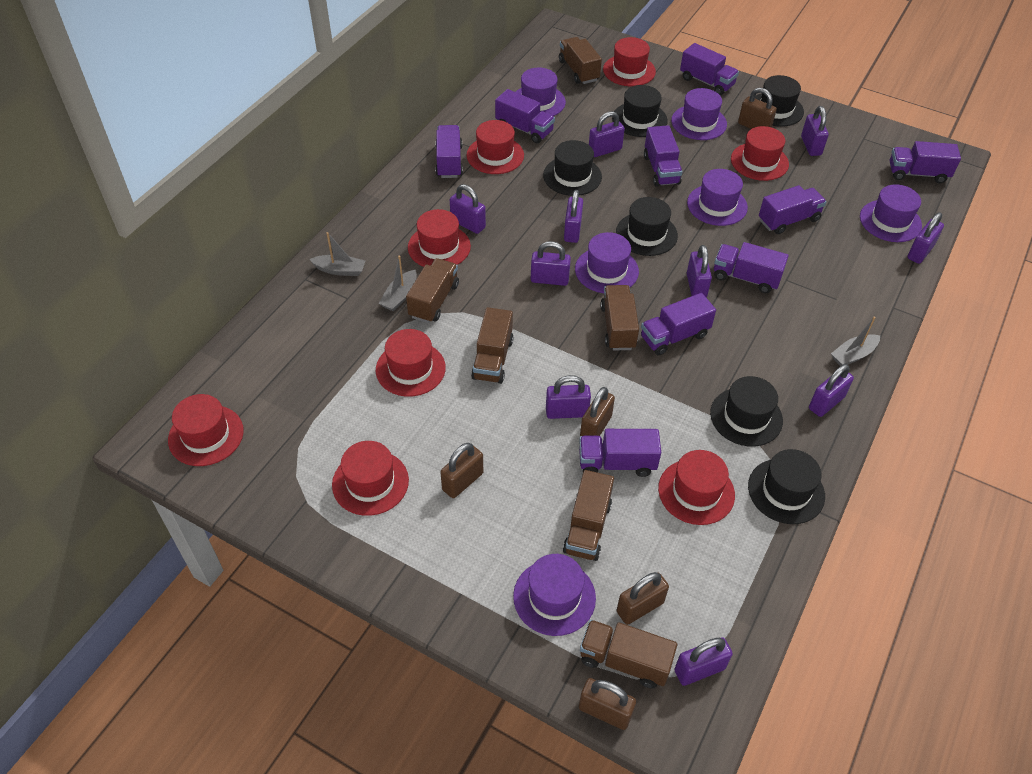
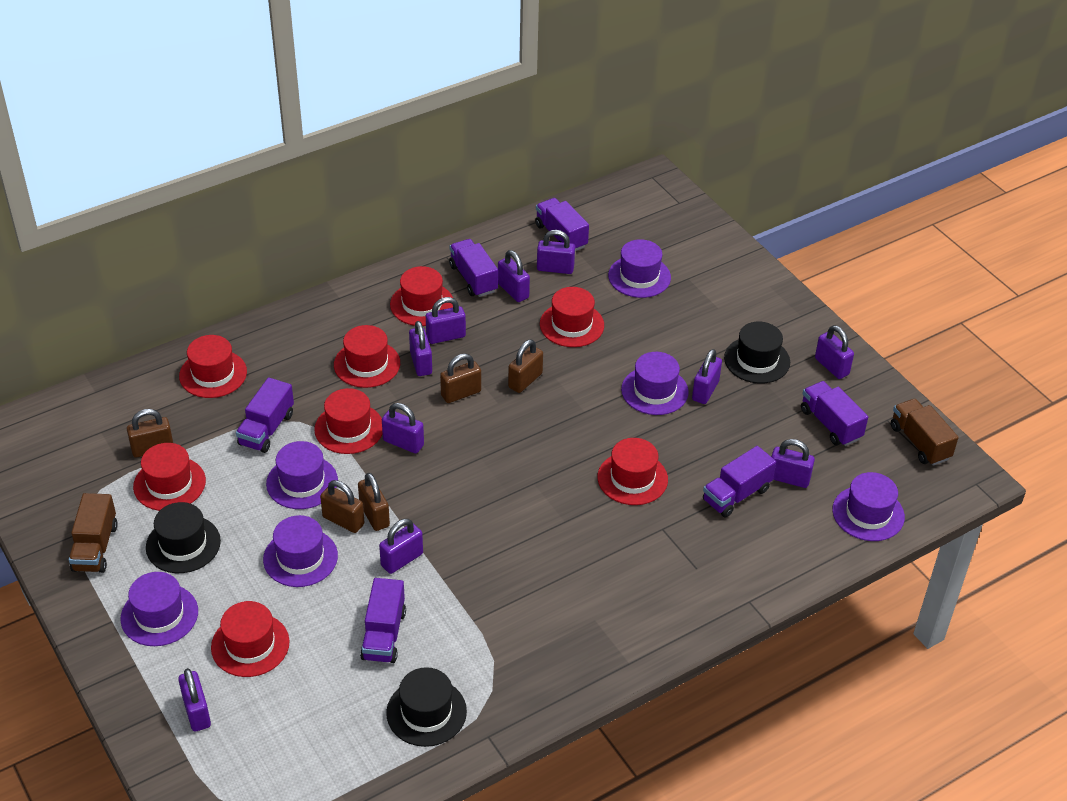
black hat: 6 -> 3
brown truck: 6 -> 2
grey boat: 3 -> 0
purple truck: 9 -> 6

